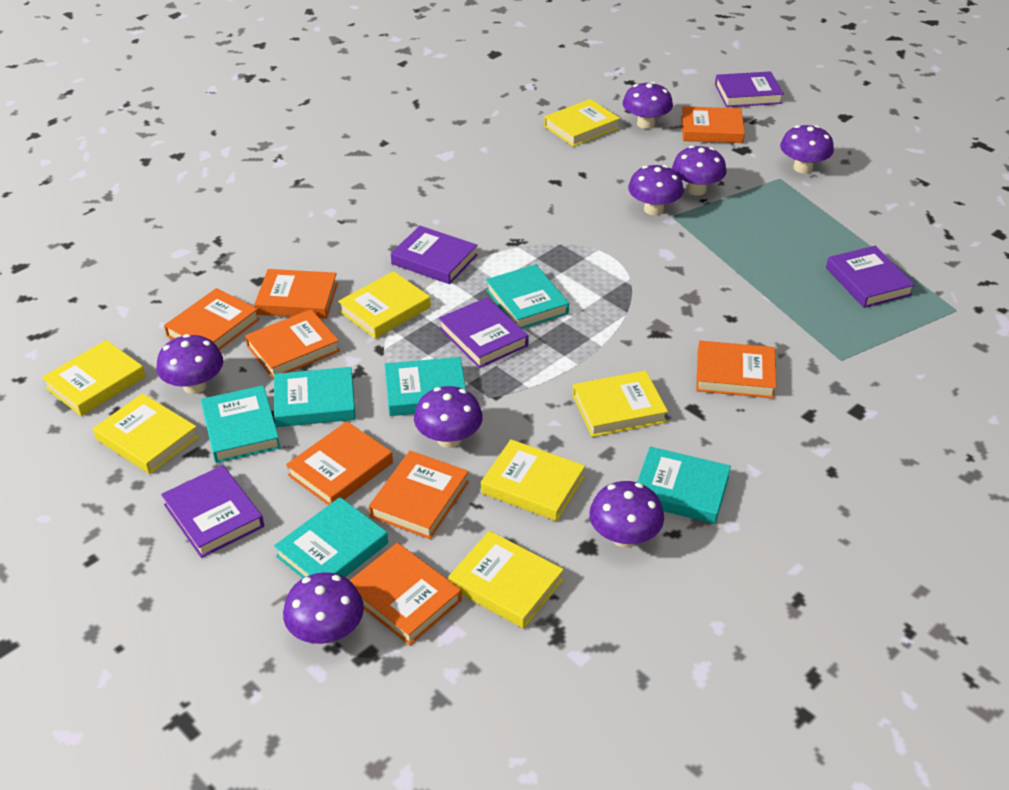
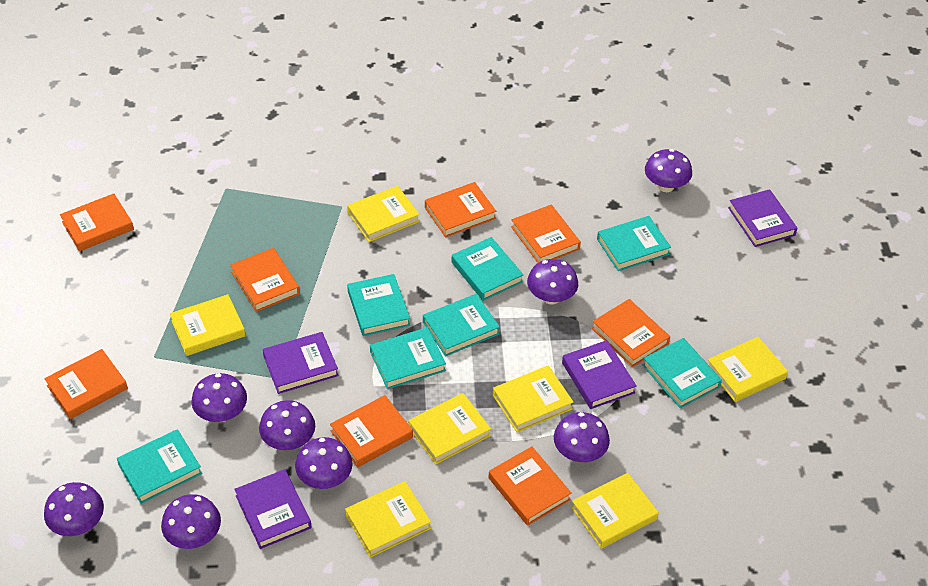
purple book: 5 -> 4
turquoise book: 6 -> 7

